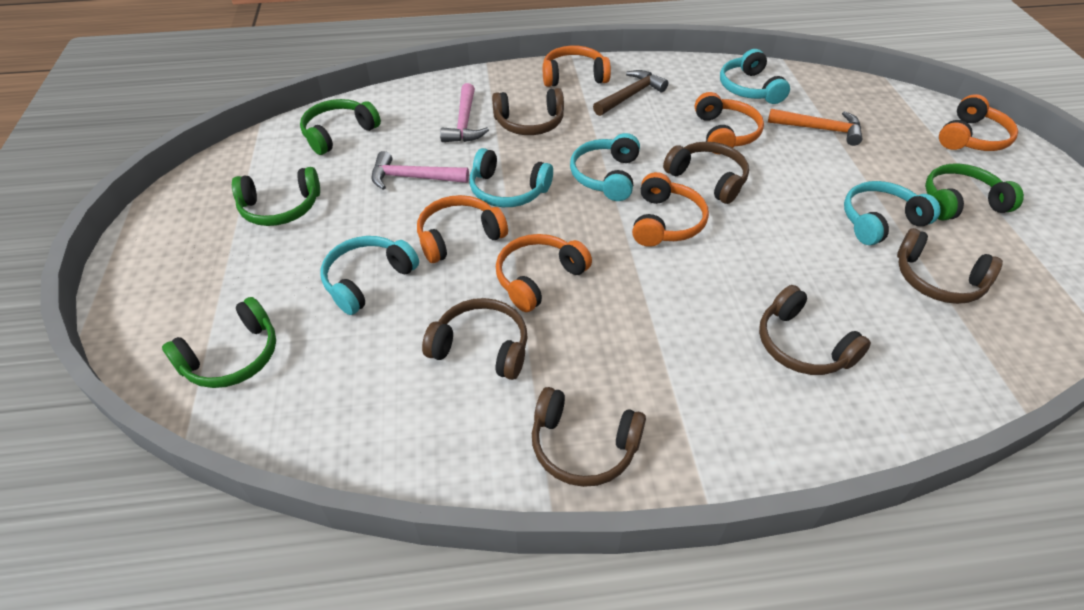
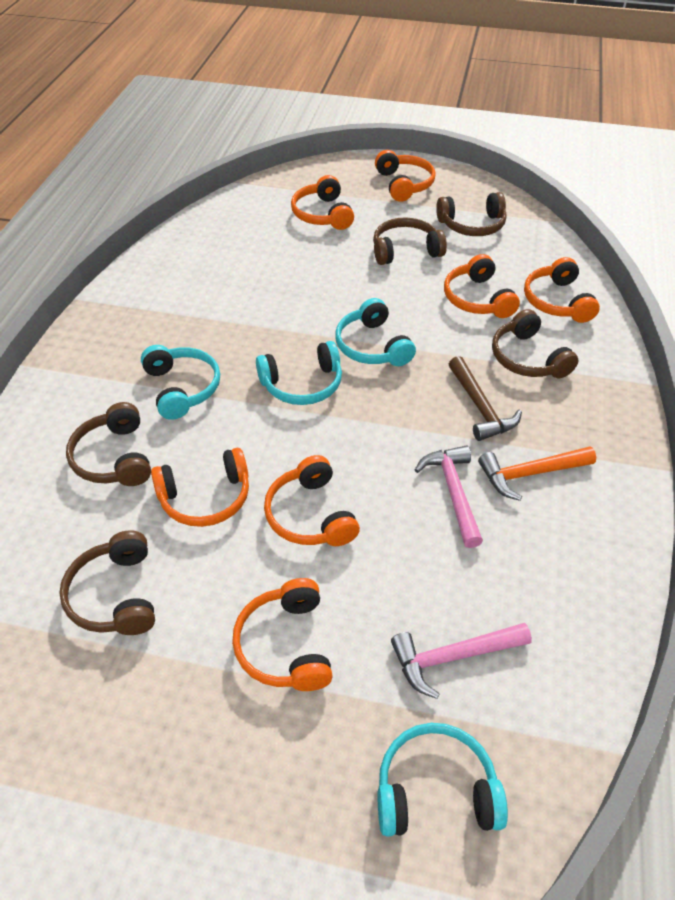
brown headphones: 6 -> 5
green headphones: 4 -> 0
orange headphones: 6 -> 7
turquoise headphones: 5 -> 4

